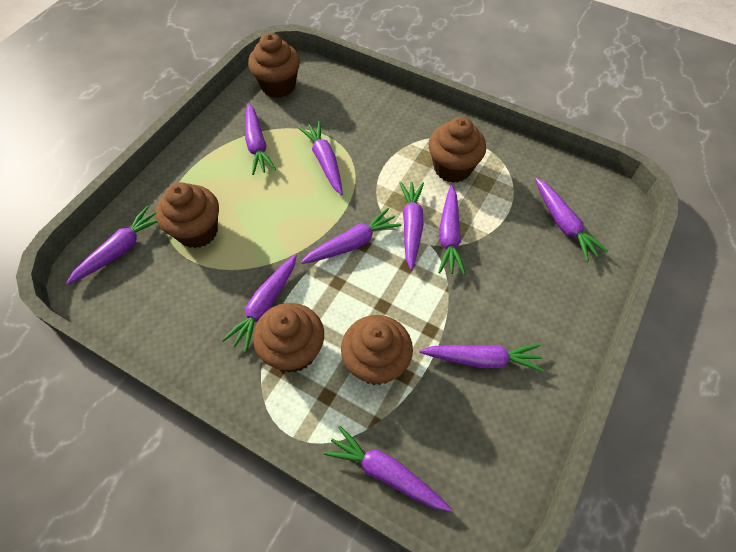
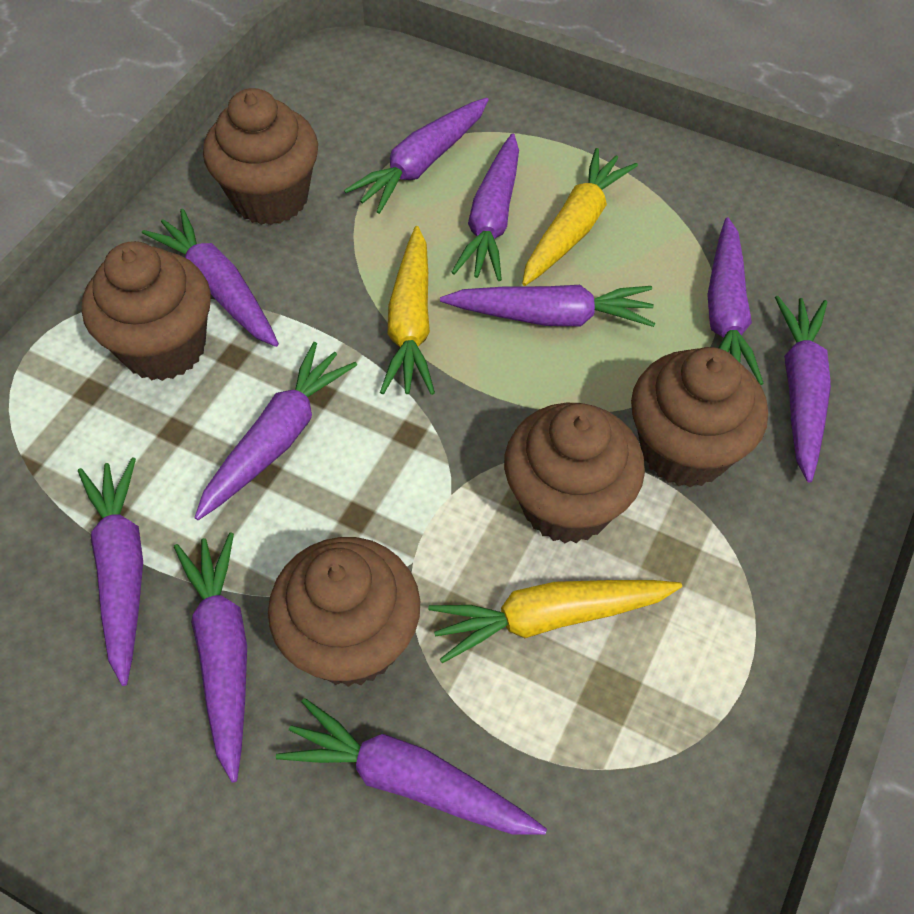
yellow carrot: 0 -> 3

